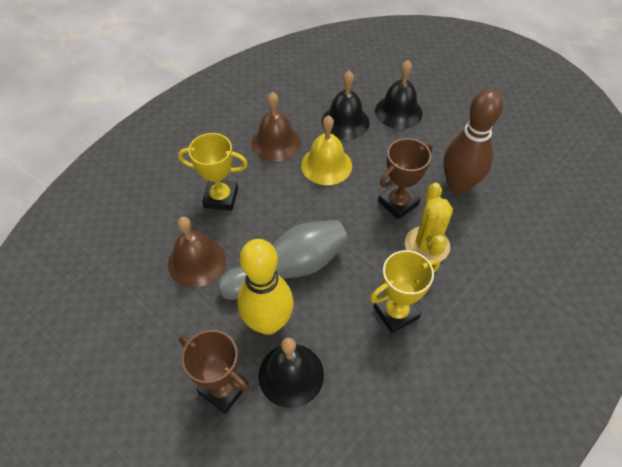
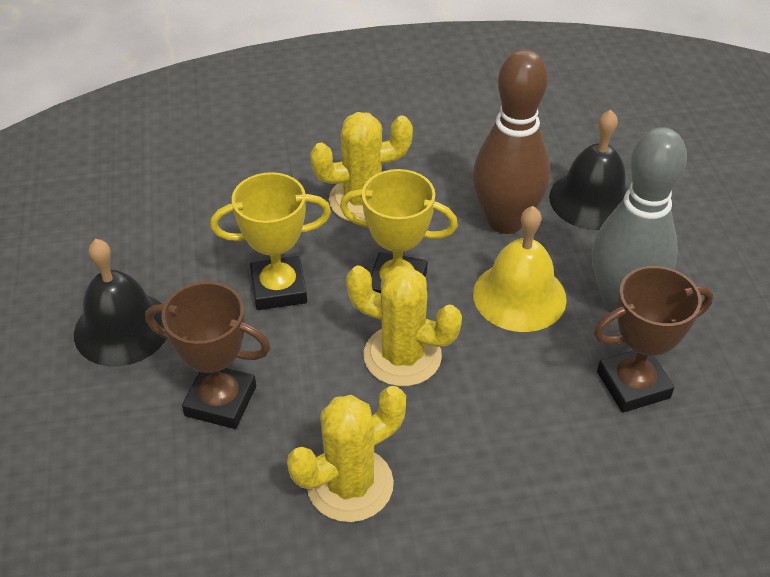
black bell: 3 -> 2
brown bell: 2 -> 0
yellow bowling pin: 1 -> 0
yellow cactus: 1 -> 3

